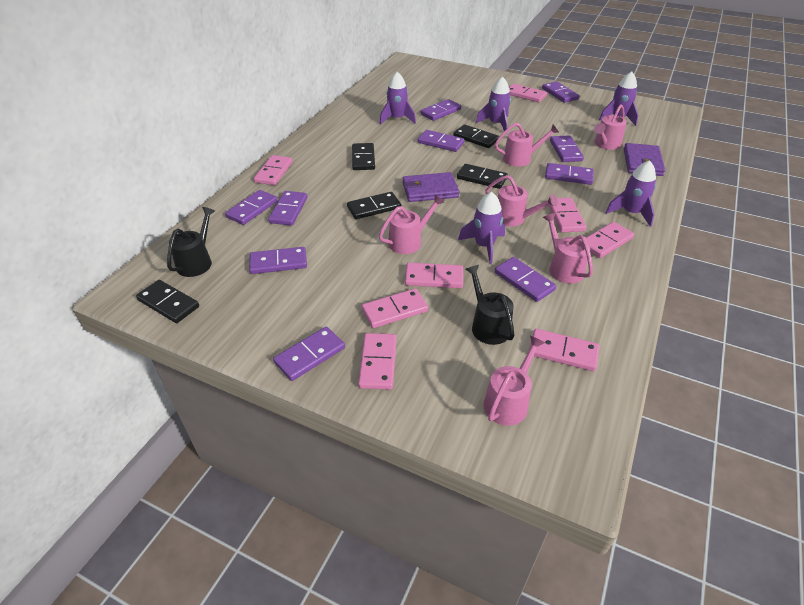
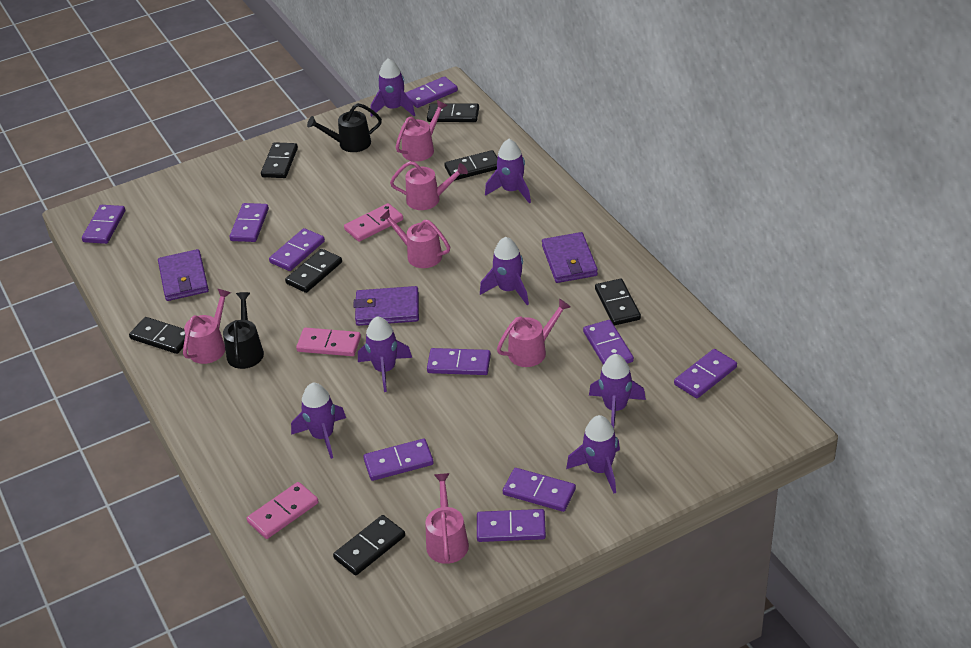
black domino: 5 -> 7
pink domino: 8 -> 3
purple rocket: 5 -> 7
purple wallet: 2 -> 3

